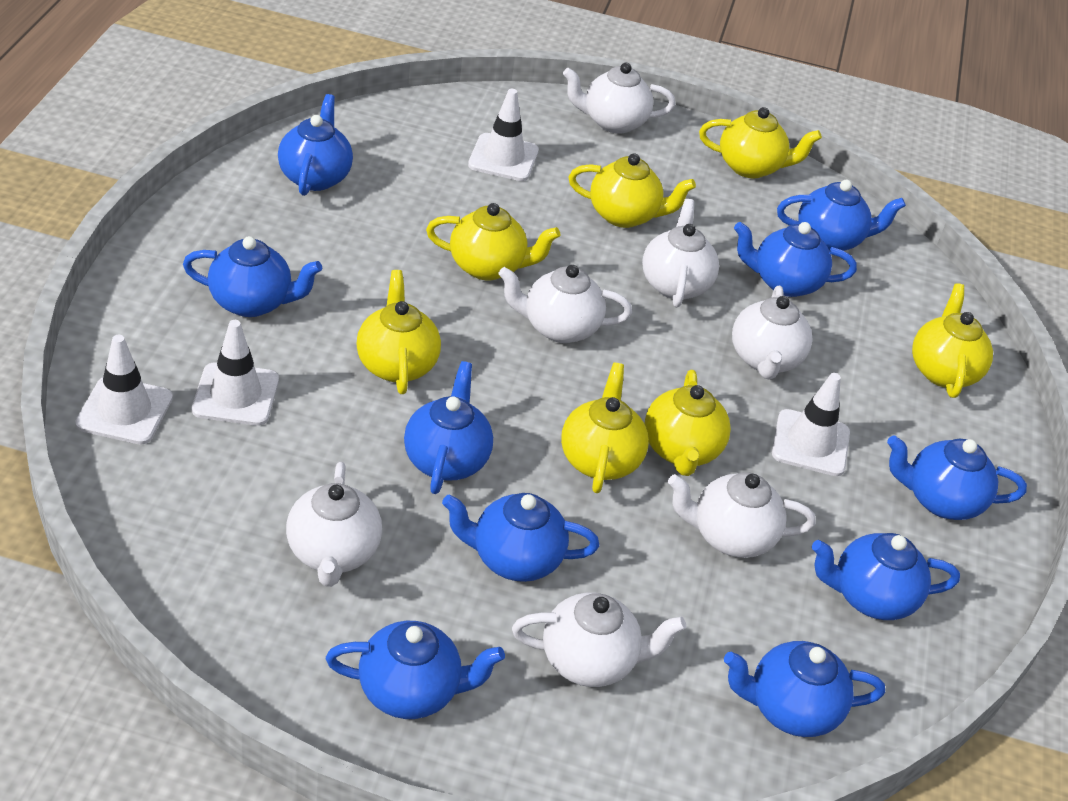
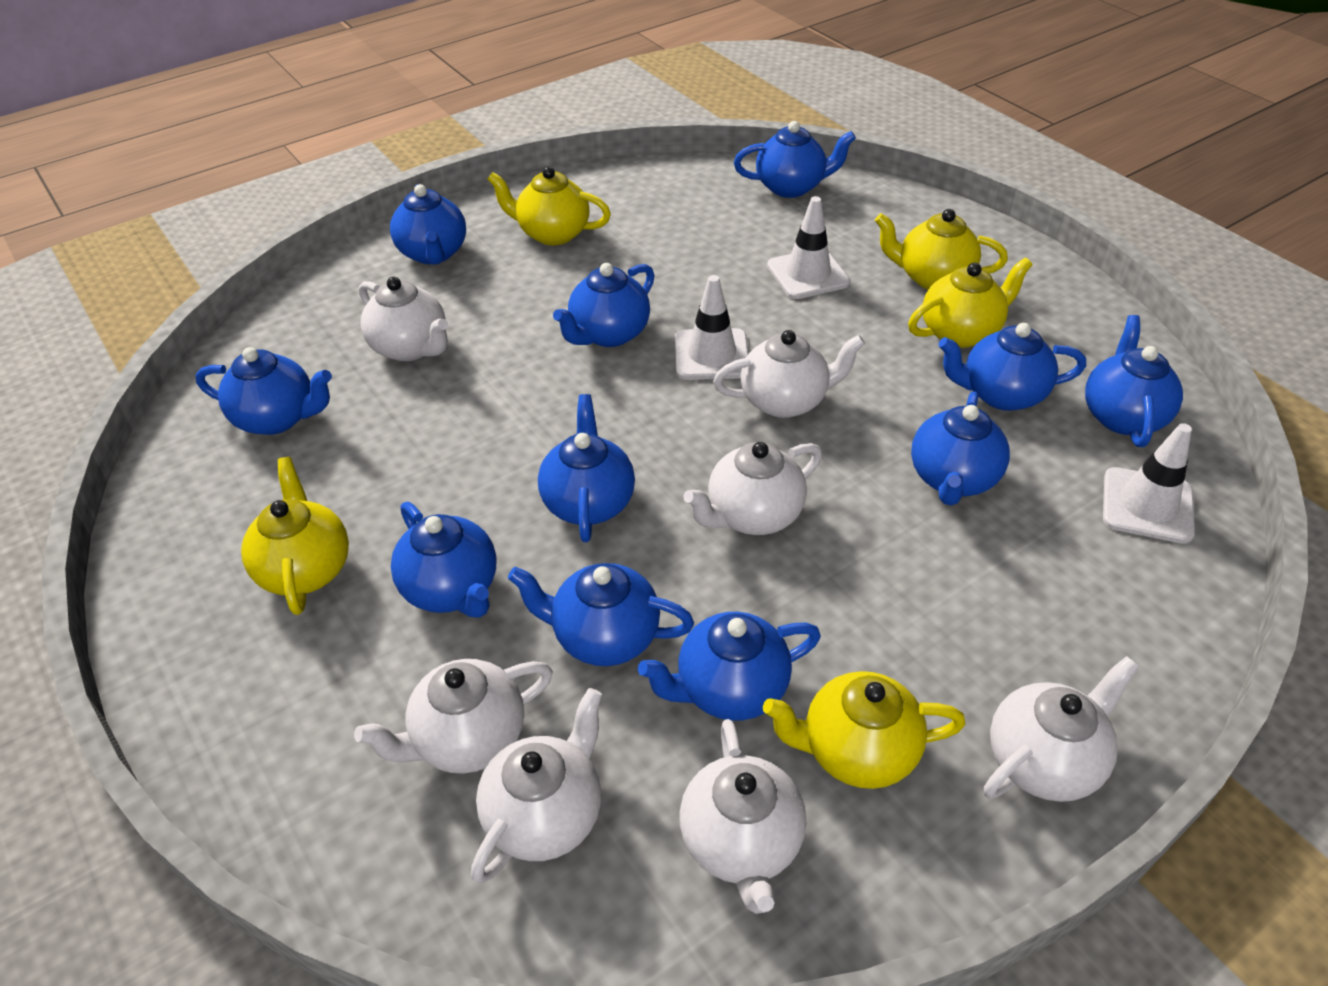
blue teapot: 10 -> 11
white traffic cone: 4 -> 3
yellow teapot: 7 -> 5

